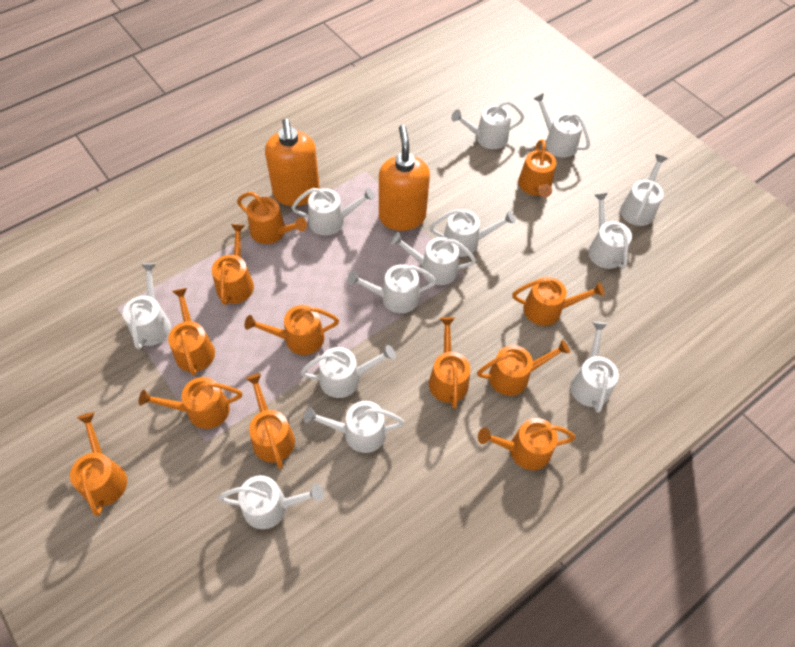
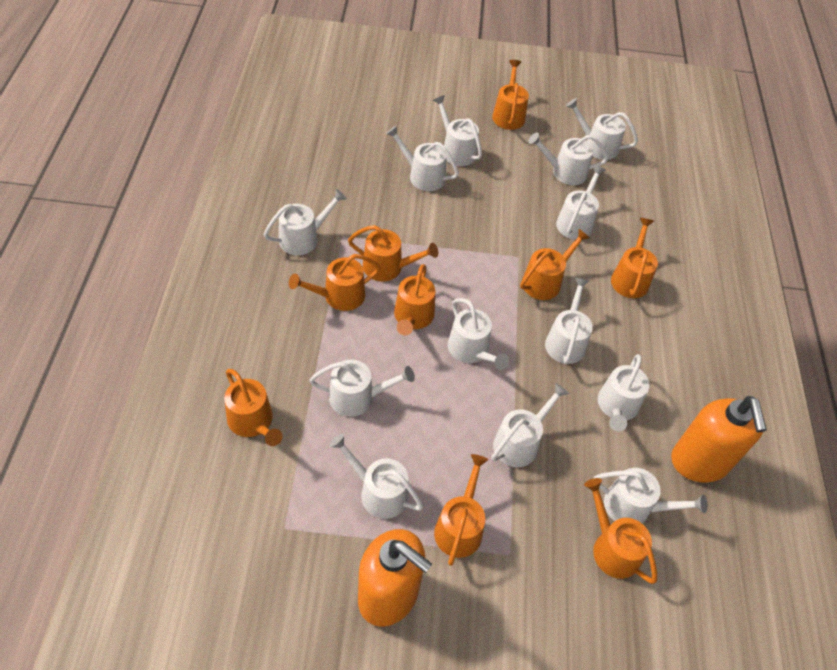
orange watering can: 12 -> 9

